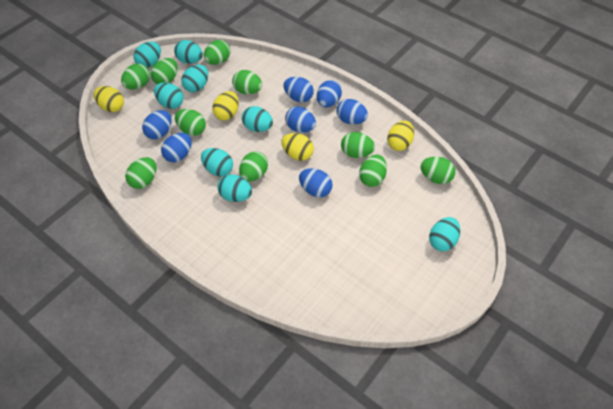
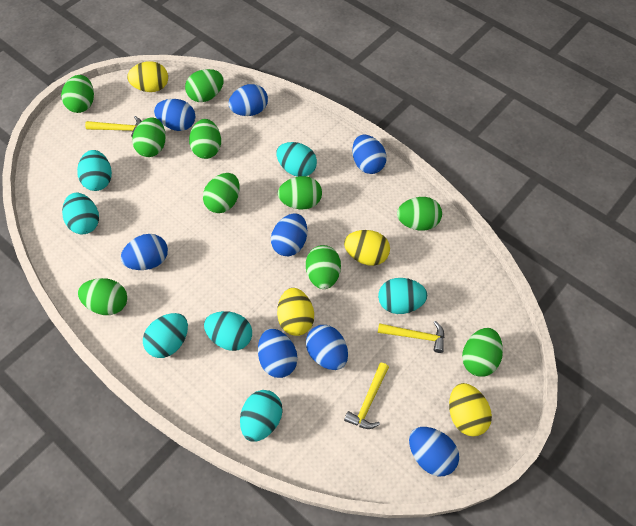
blue egg: 7 -> 8
turquoise egg: 8 -> 7
yellow hammer: 0 -> 3

